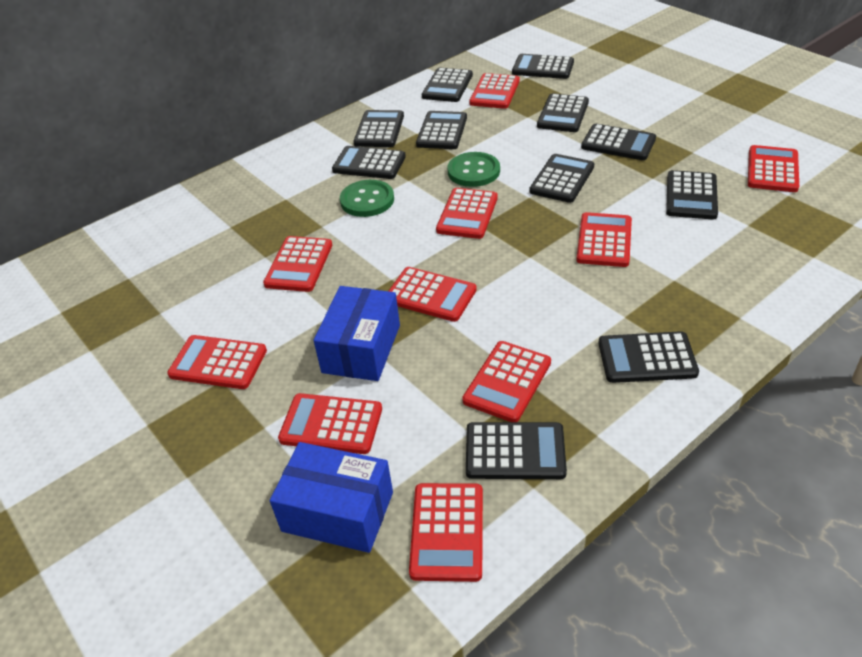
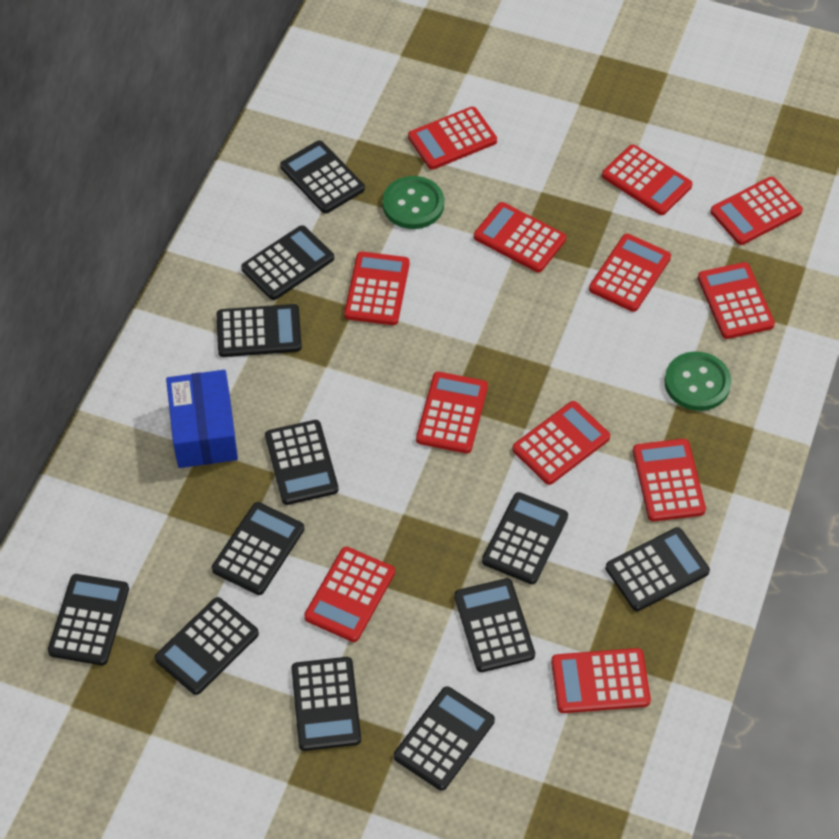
black calculator: 11 -> 12
blue box: 2 -> 1
red calculator: 10 -> 12

